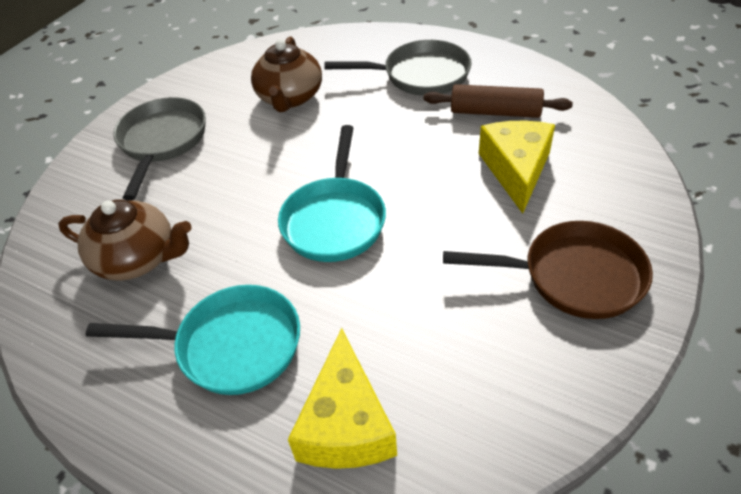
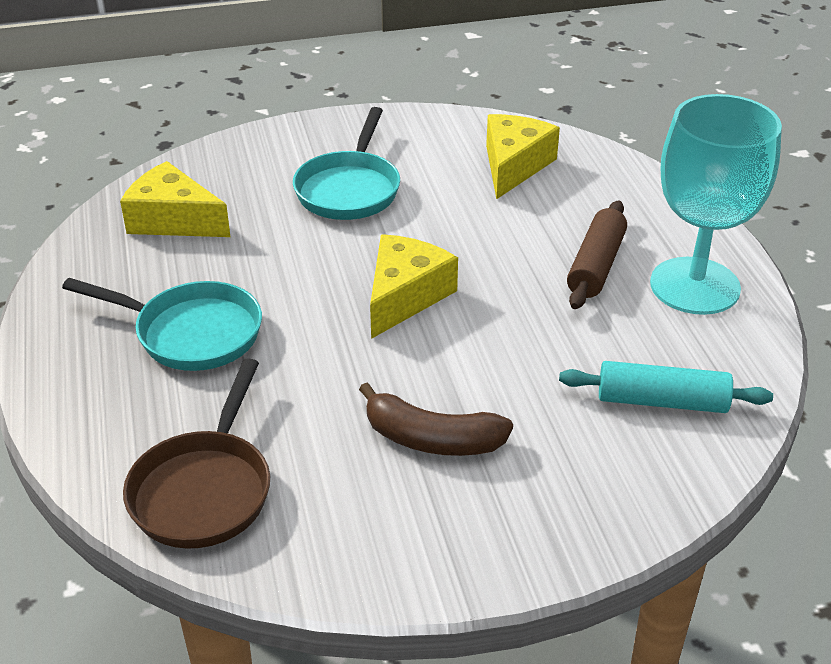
brown banana: 0 -> 1
brown teapot: 2 -> 0
grey pan: 2 -> 0
turquoise goblet: 0 -> 1
turquoise rolling pin: 0 -> 1
yellow cheese: 2 -> 3

